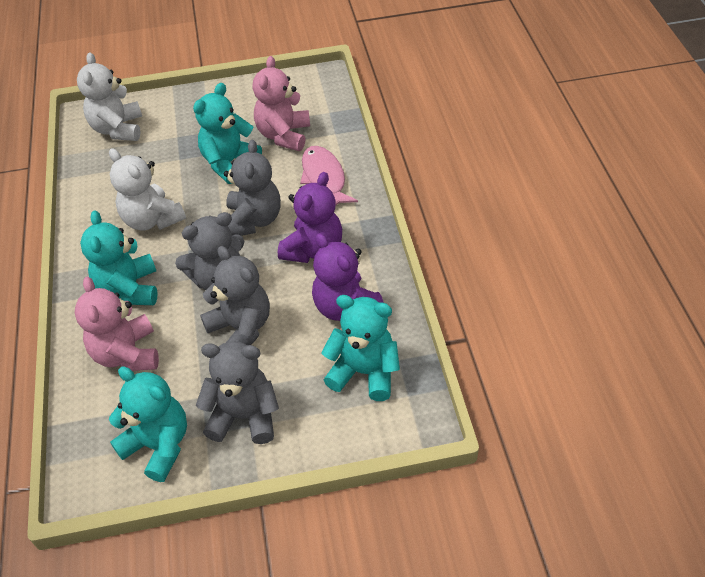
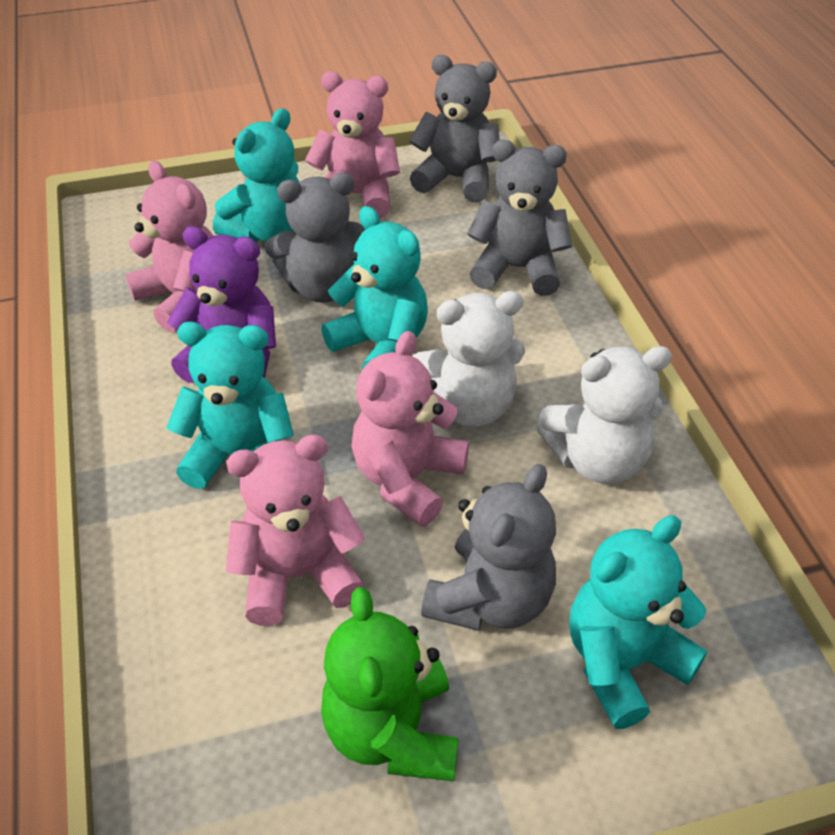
green teddy bear: 0 -> 1
pink fish: 1 -> 0
pink teddy bear: 2 -> 4
purple teddy bear: 2 -> 1

